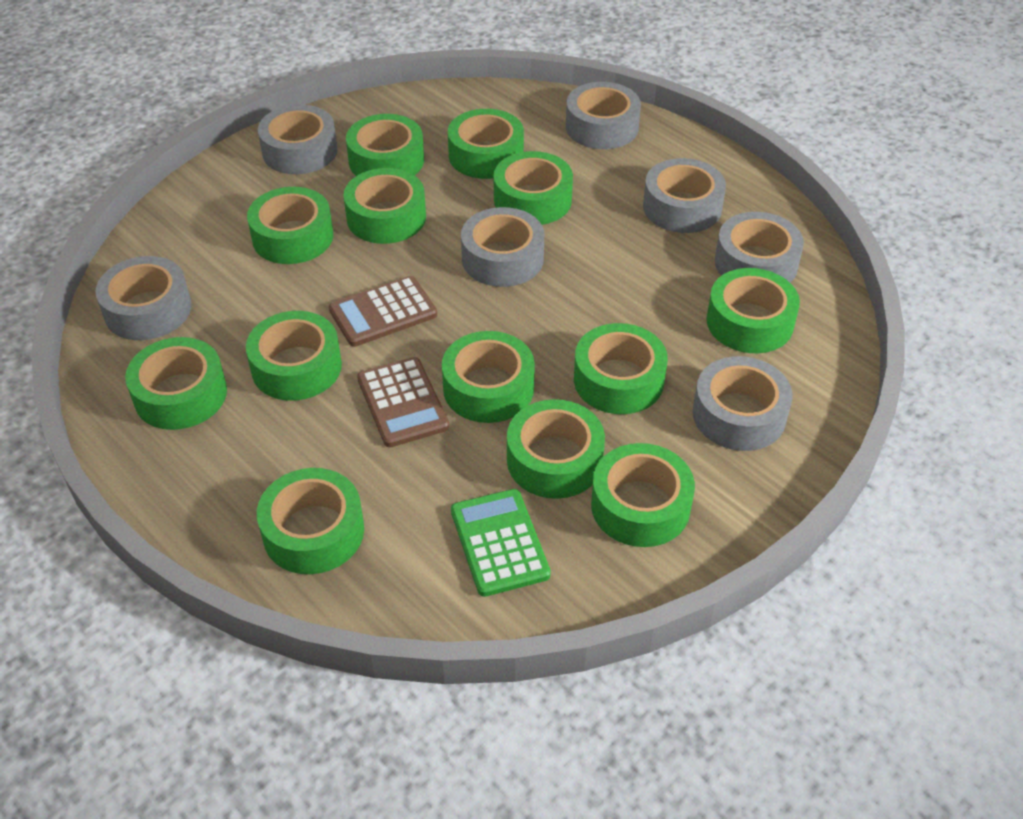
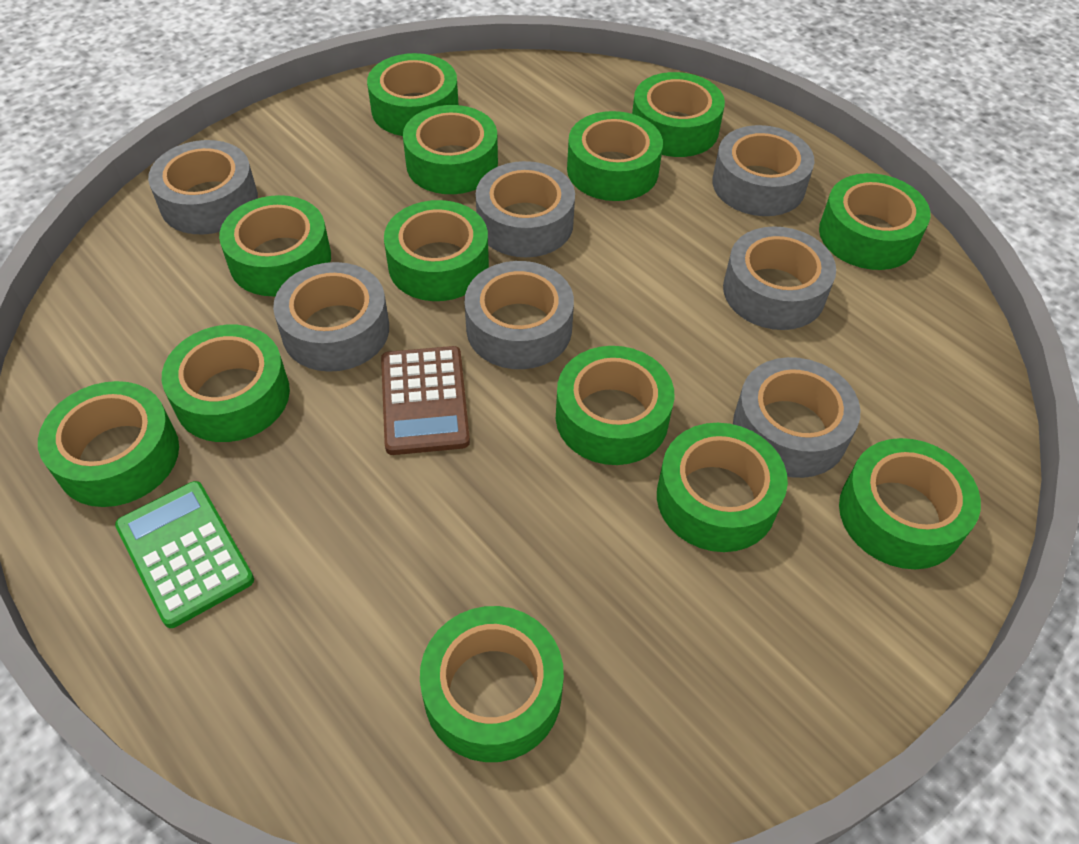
brown calculator: 2 -> 1

